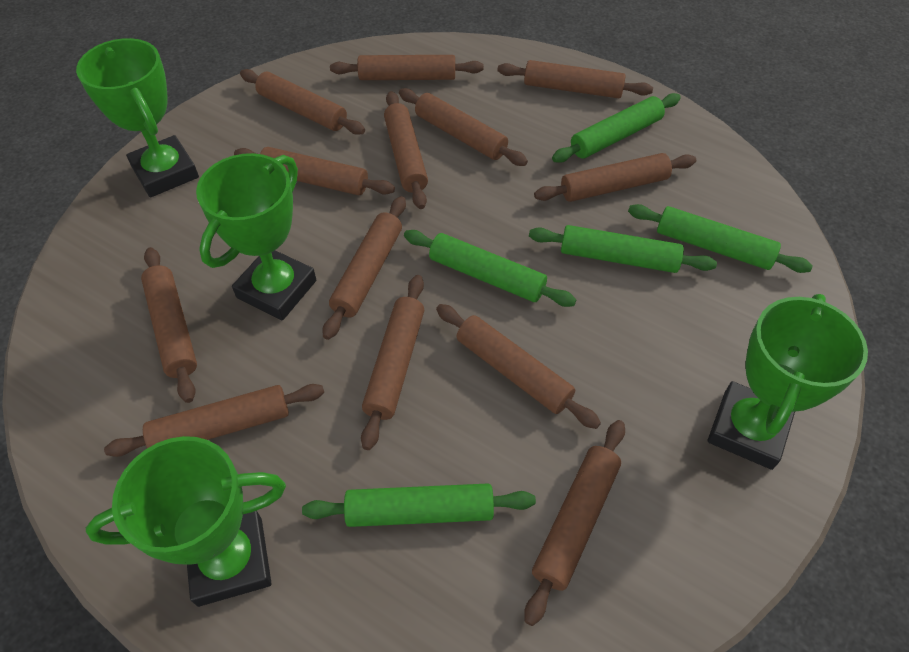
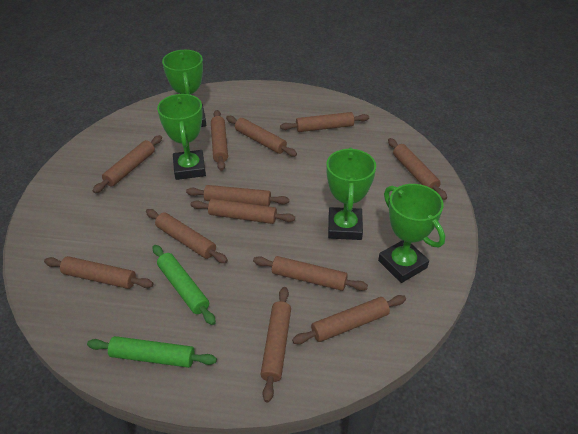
brown rolling pin: 13 -> 12
green rolling pin: 5 -> 2

